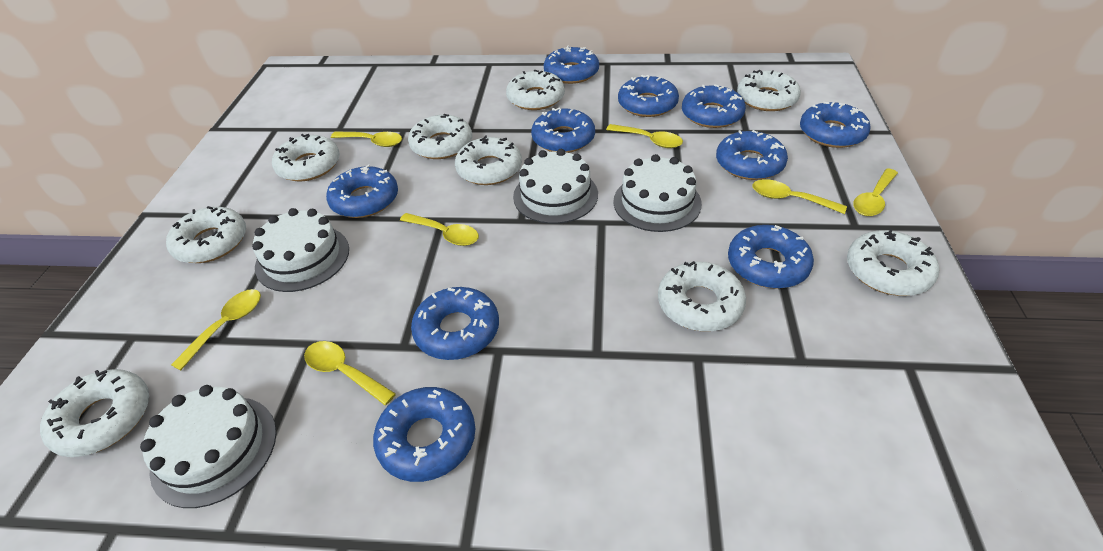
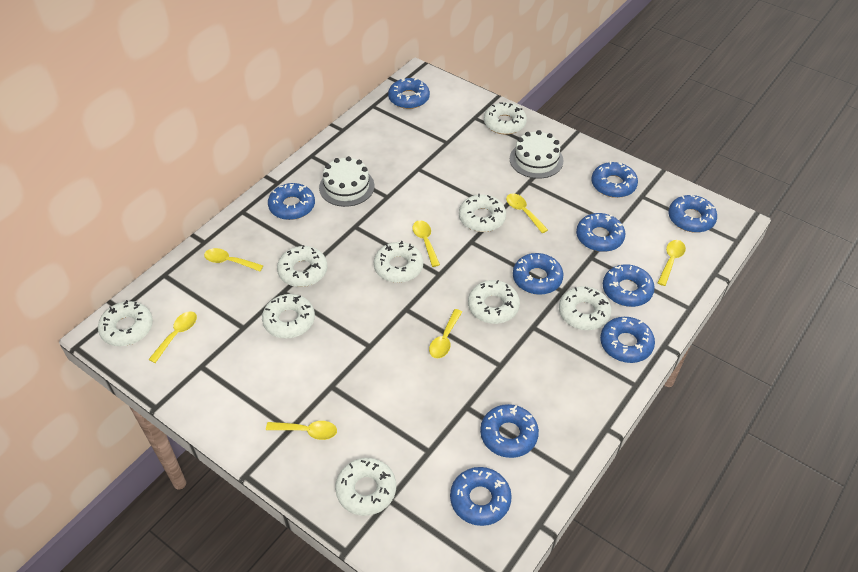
white cake: 4 -> 2

